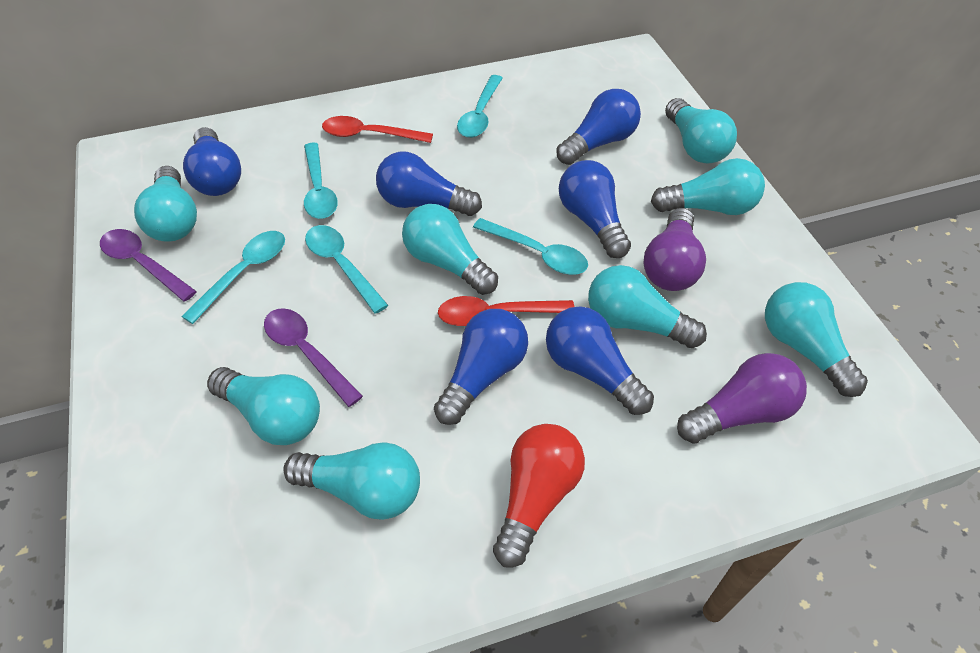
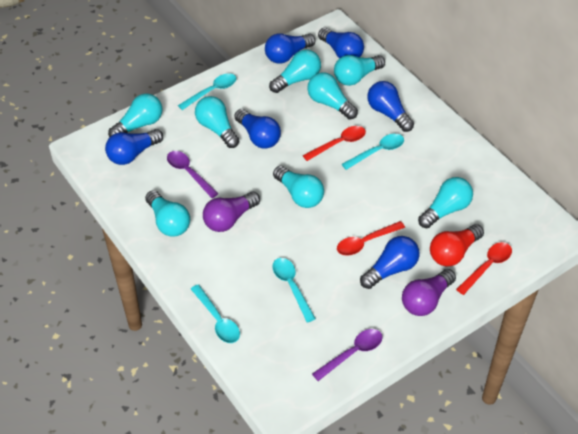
red spoon: 2 -> 3
turquoise spoon: 5 -> 4

